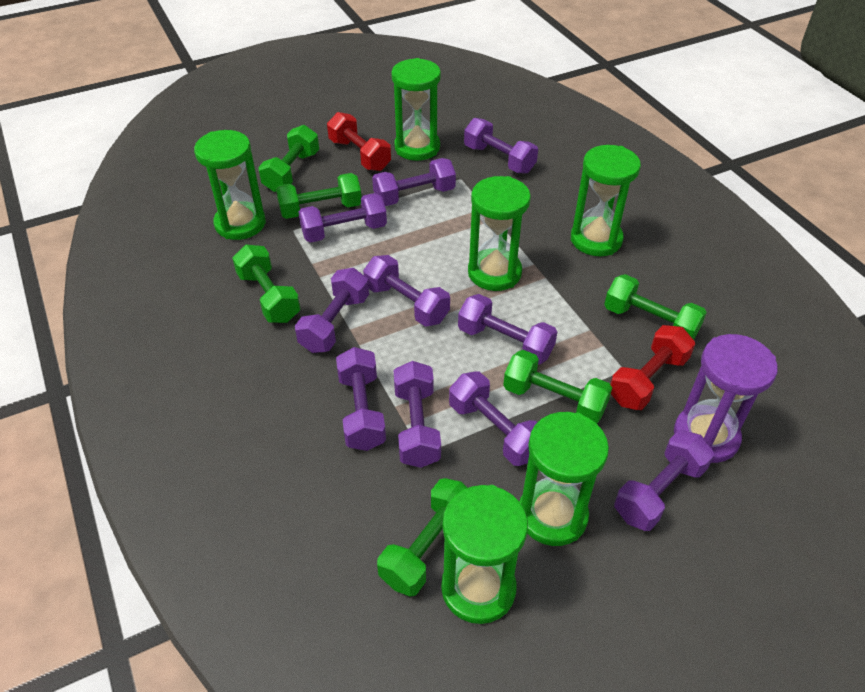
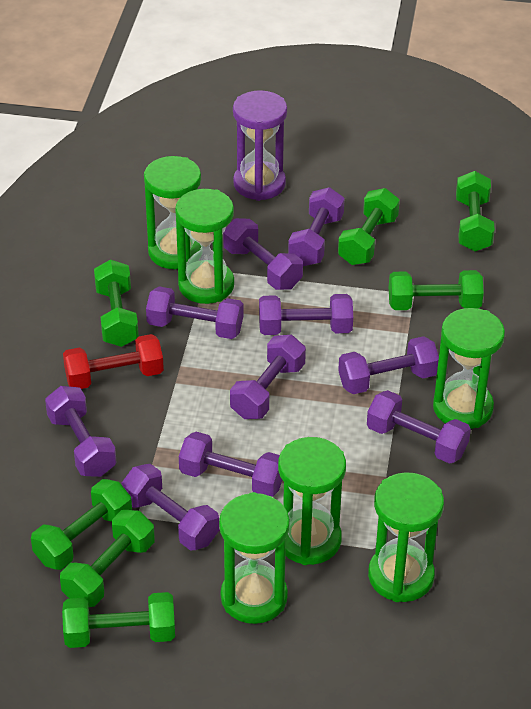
green dumbbell: 6 -> 7
red dumbbell: 2 -> 1

